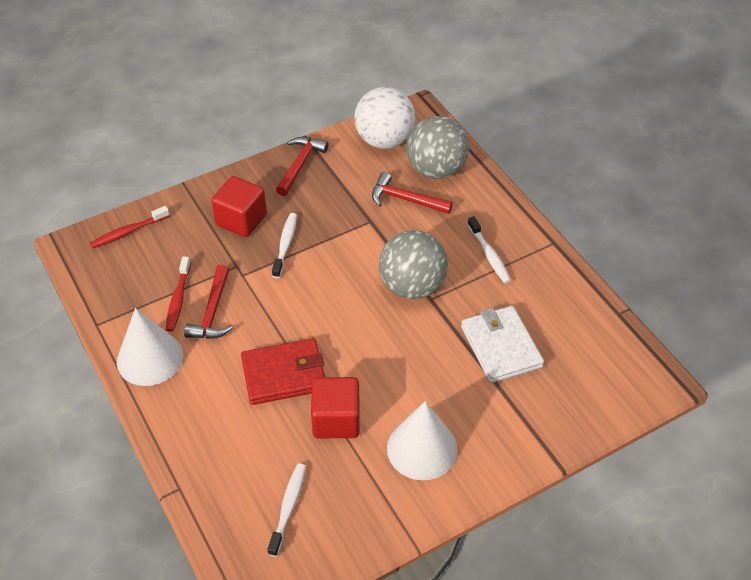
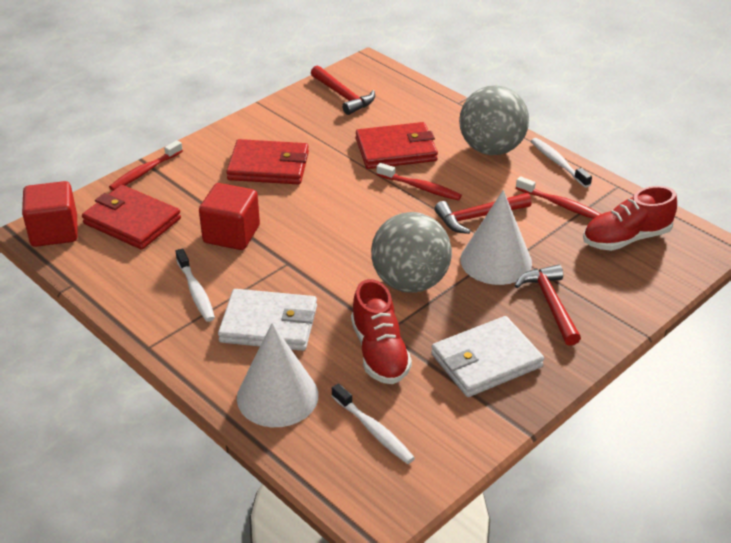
red shoe: 0 -> 2
red toothbrush: 2 -> 3
red wallet: 1 -> 3
white ball: 1 -> 0
white wallet: 1 -> 2

